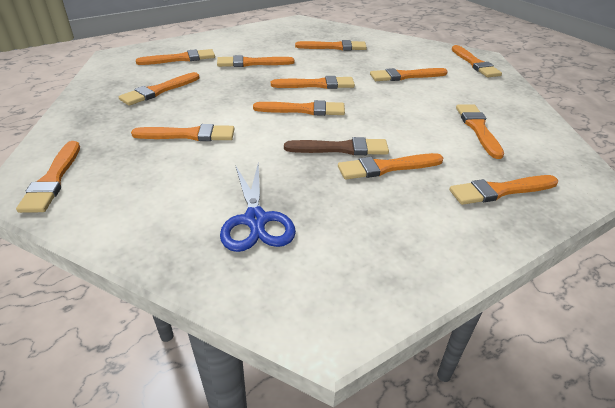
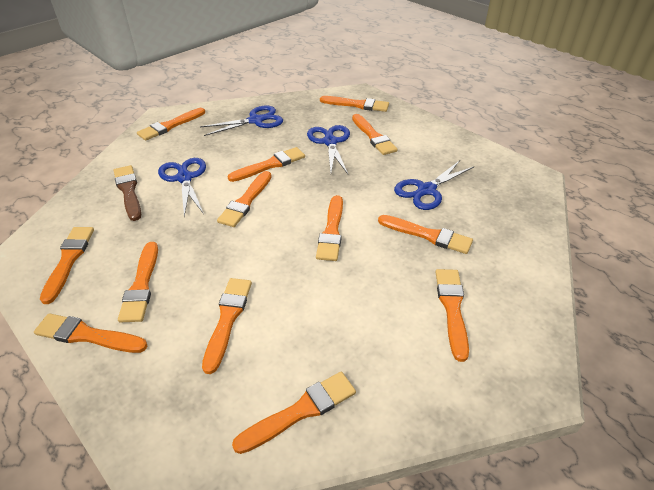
blue scissors: 1 -> 4

